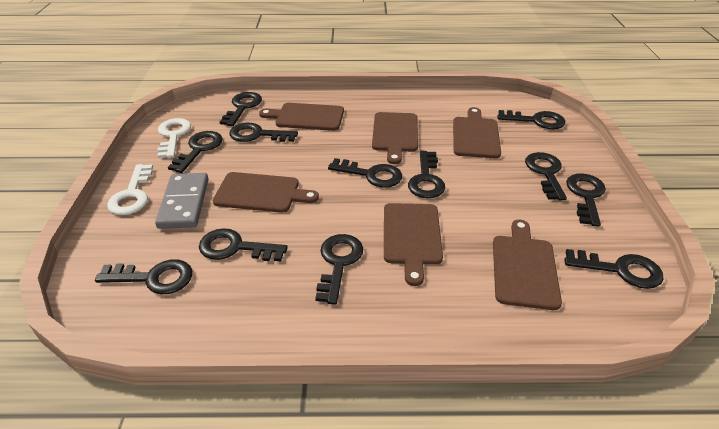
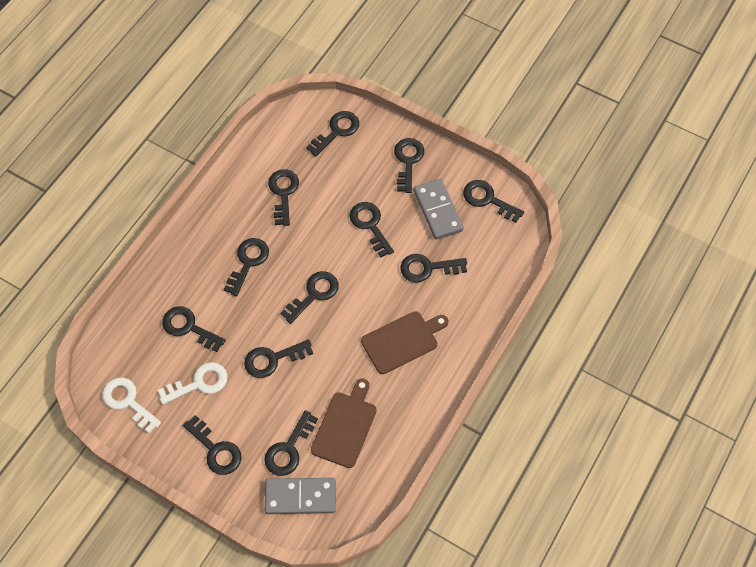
brown cutting board: 6 -> 2
grey domino: 1 -> 2

